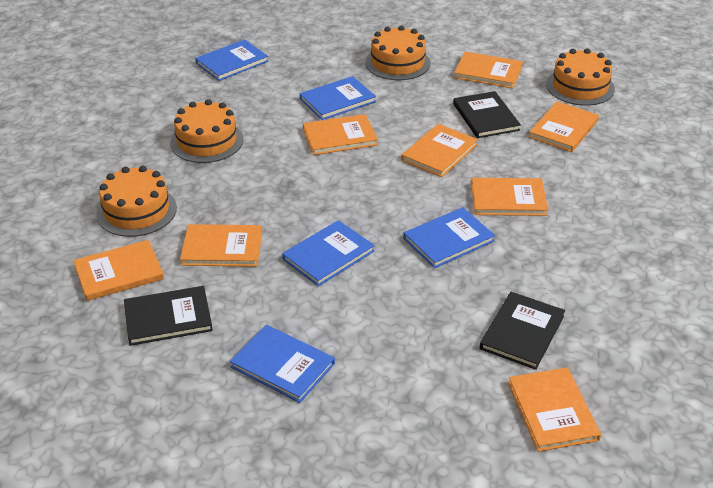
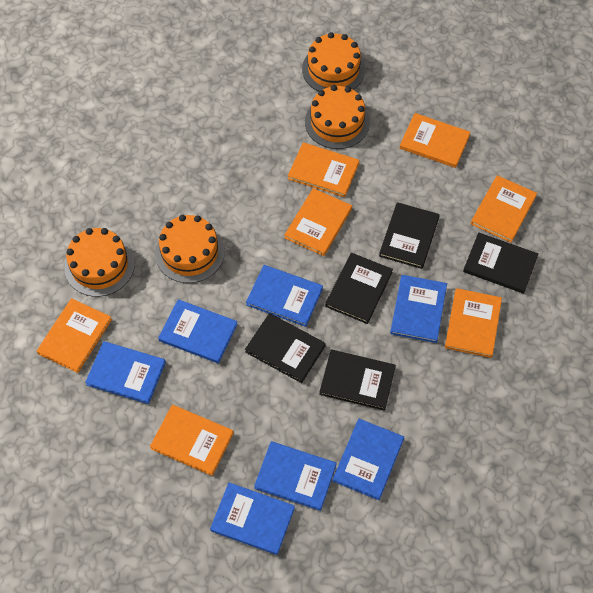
black book: 3 -> 5
blue book: 5 -> 7
orange book: 8 -> 7

